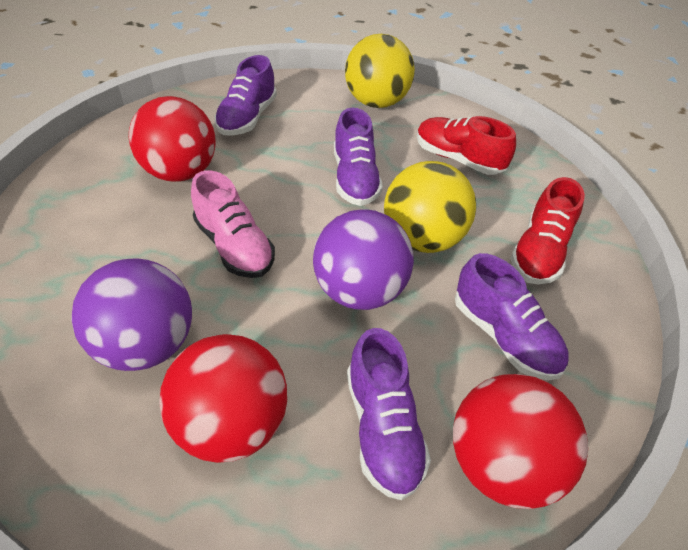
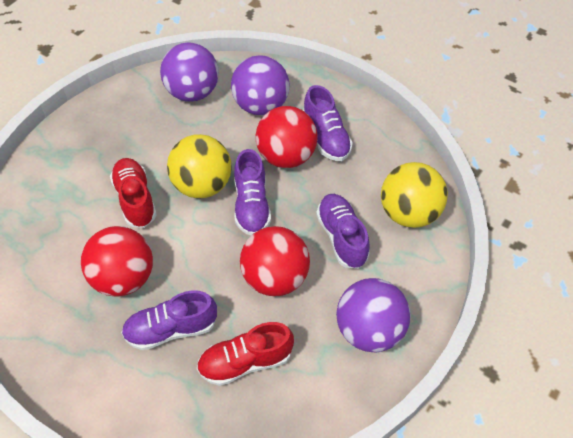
pink shoe: 1 -> 0
purple ball: 2 -> 3

